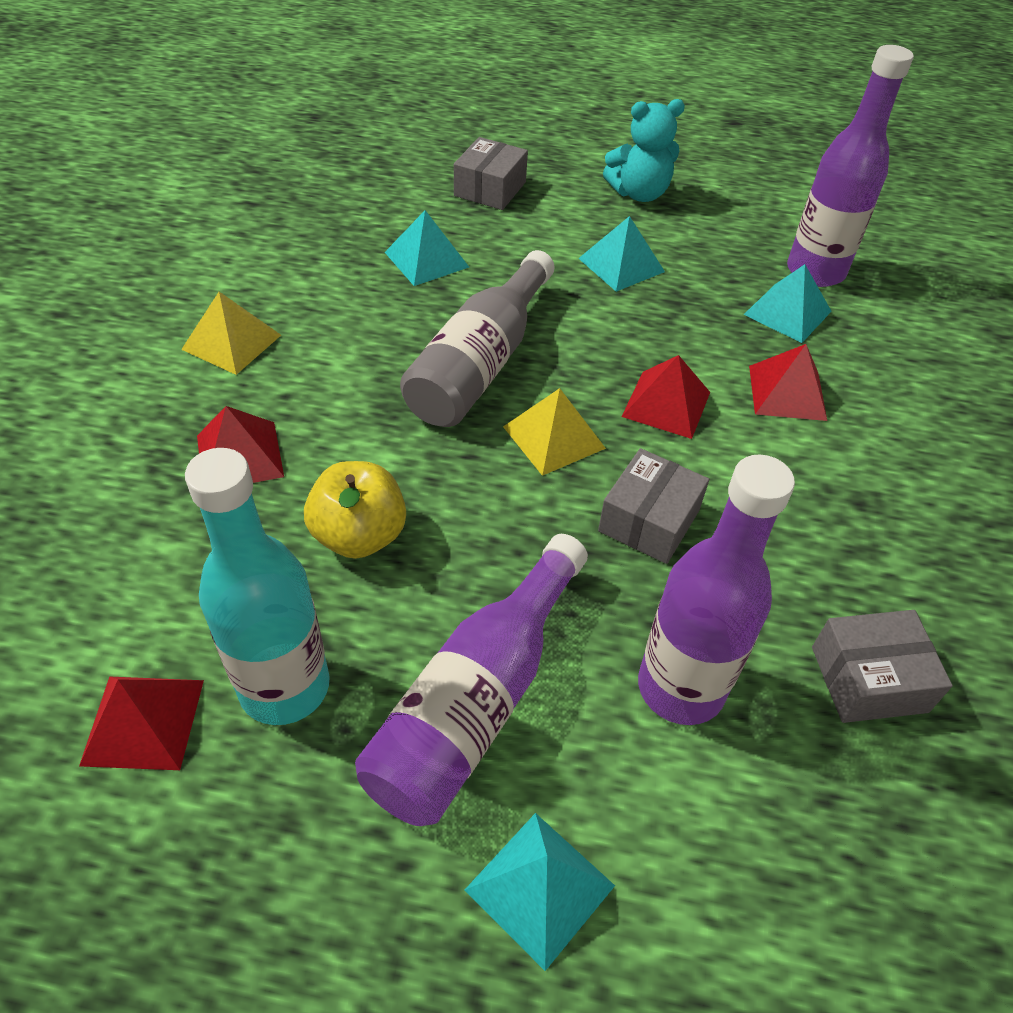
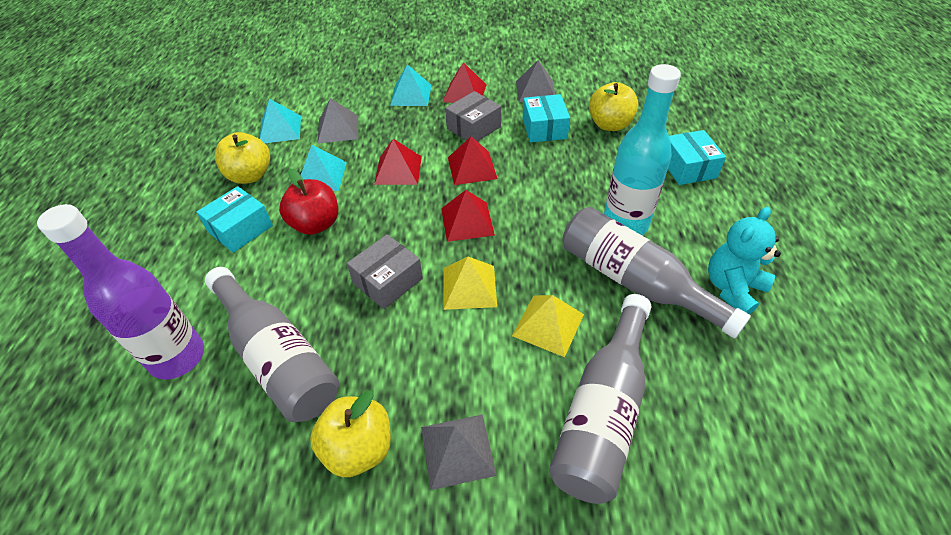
grey bottle: 1 -> 3
grey box: 3 -> 2
grey pyramid: 0 -> 3
purple bottle: 3 -> 1
red apple: 0 -> 1
turquoise box: 0 -> 3
turquoise pyramid: 4 -> 3
yellow apple: 1 -> 3

